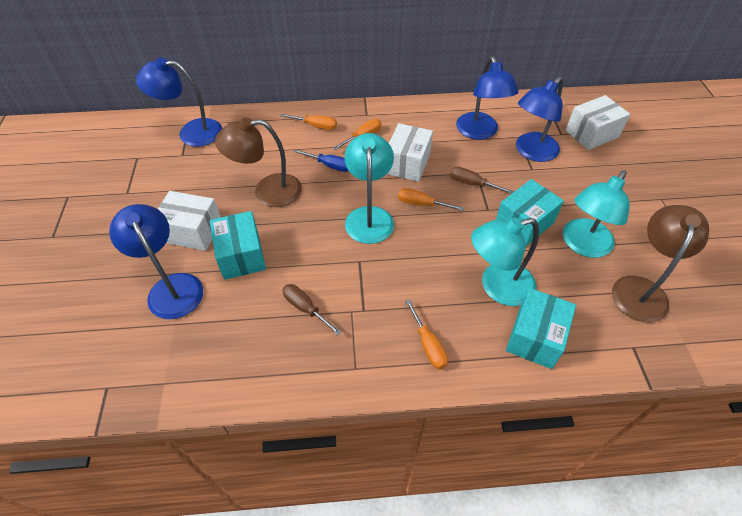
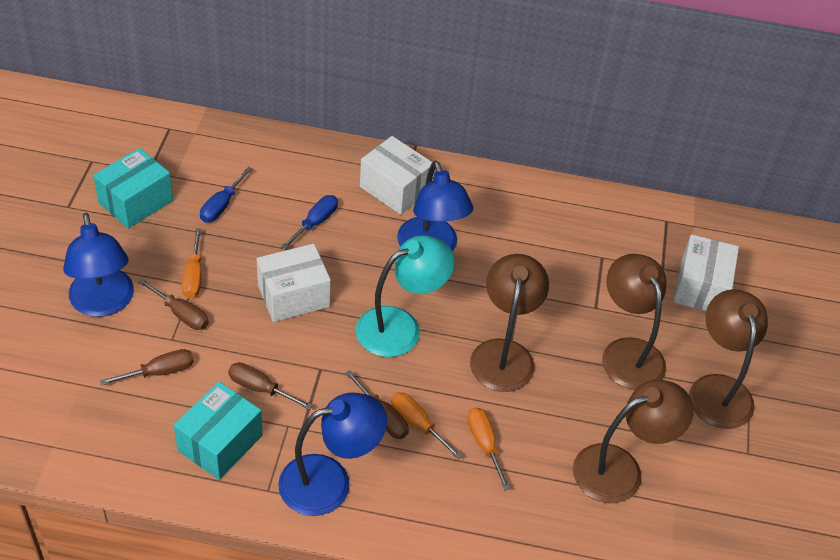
blue lamp: 4 -> 3
blue screwdriver: 1 -> 2
brown lamp: 2 -> 4
brown screwdriver: 2 -> 4
orange screwdriver: 4 -> 3
turquoise box: 3 -> 2
turquoise lamp: 3 -> 1

